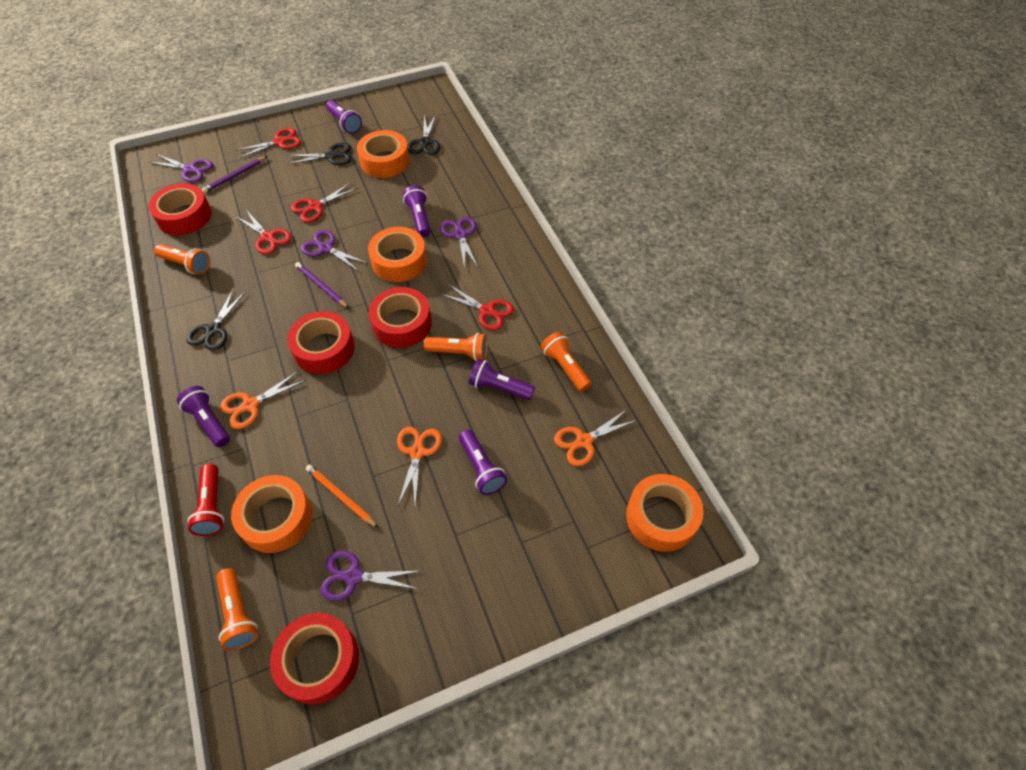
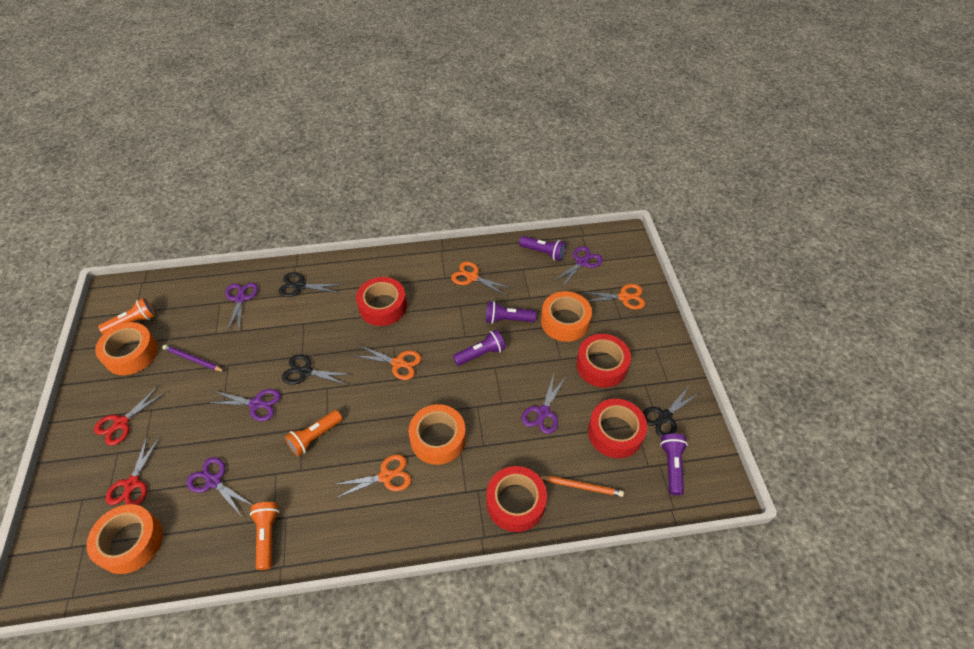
orange flashlight: 4 -> 3
orange scissors: 3 -> 4
purple flashlight: 5 -> 4
purple pencil: 2 -> 1
purple scissors: 4 -> 5
red flashlight: 1 -> 0
red scissors: 4 -> 2

